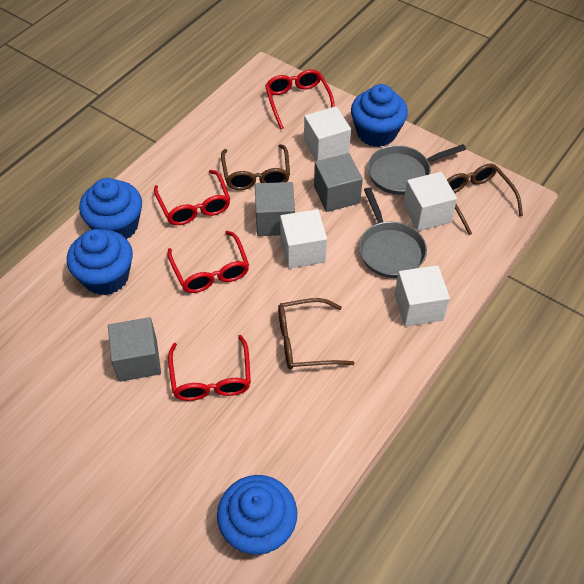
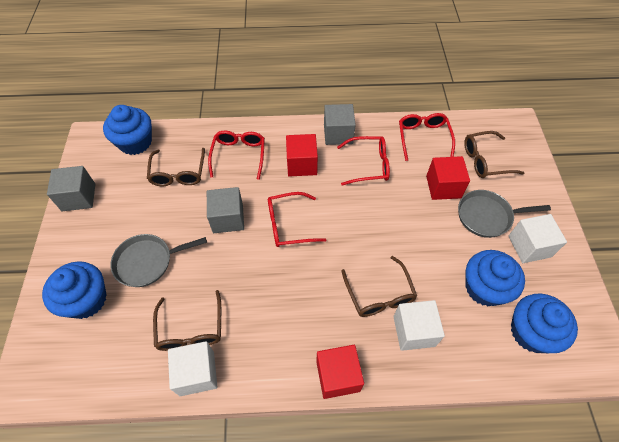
brown glasses: 3 -> 4
red cube: 0 -> 3
white cube: 4 -> 3

